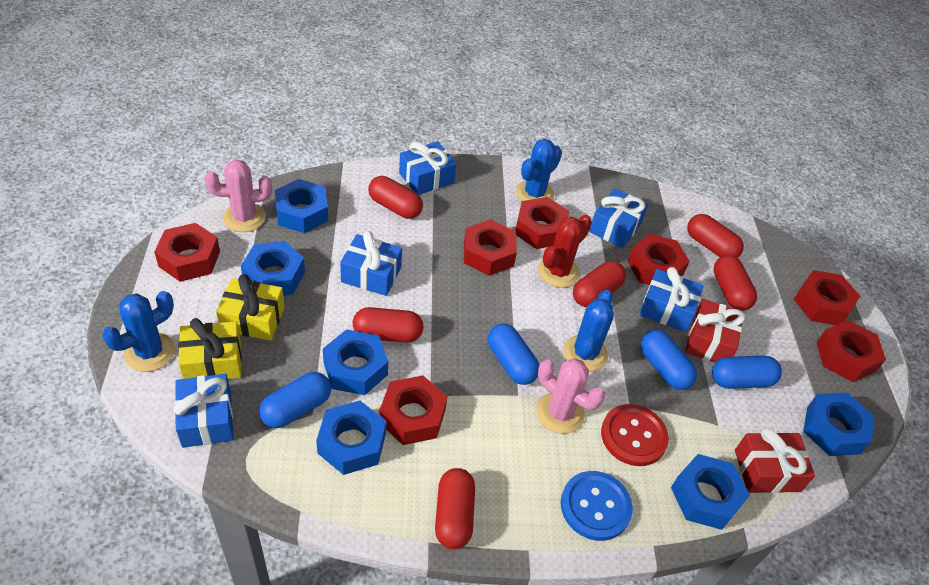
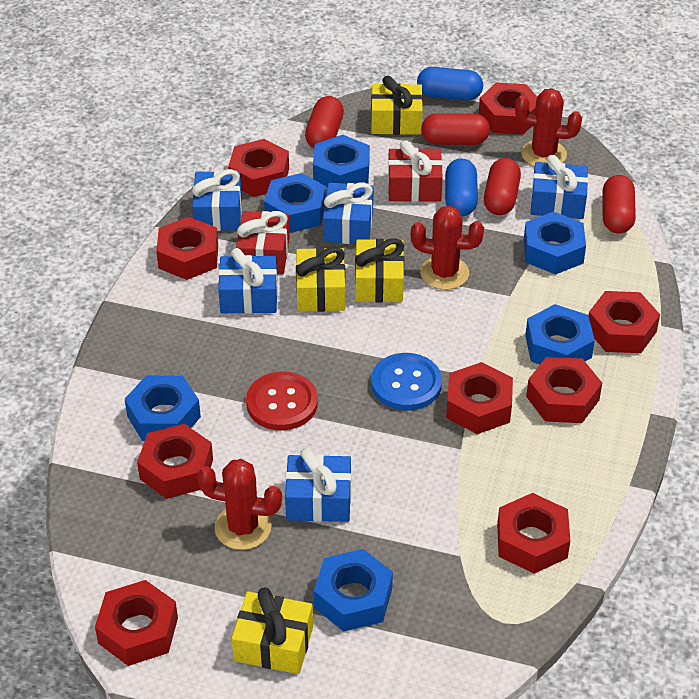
blue cactus: 3 -> 0
blue capsule: 4 -> 2
pink cactus: 2 -> 0
red cactus: 1 -> 3
red capsule: 6 -> 4
red nut: 7 -> 9
yellow gift: 2 -> 4

